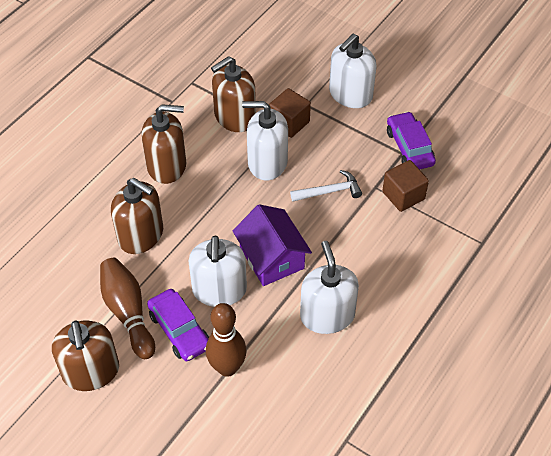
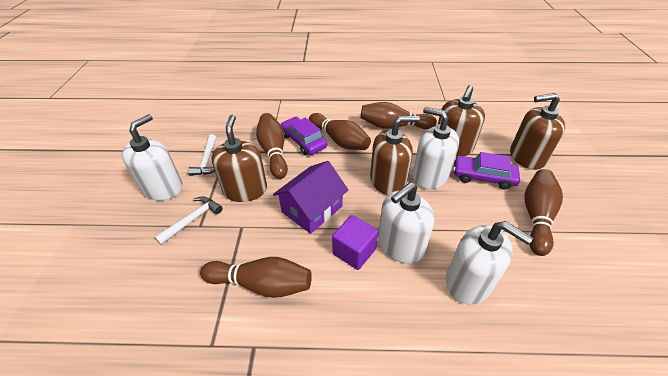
brown bowling pin: 2 -> 5
brown cube: 2 -> 0
purple cube: 0 -> 1
white hammer: 1 -> 2

